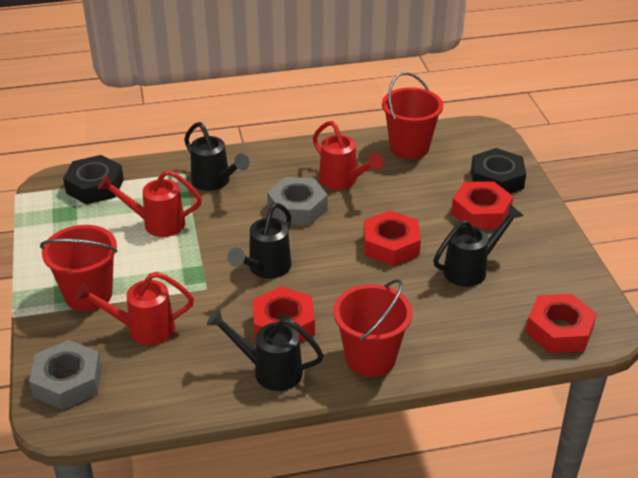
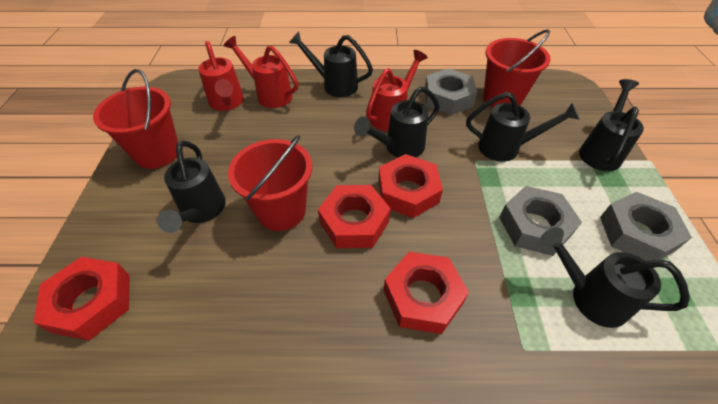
black nut: 2 -> 0
black watering can: 4 -> 6
grey nut: 2 -> 3

